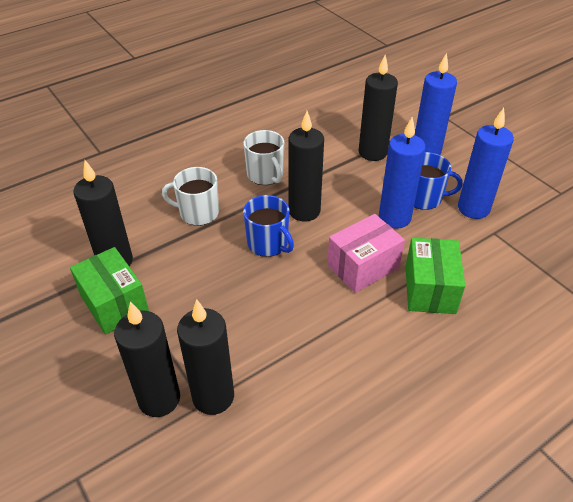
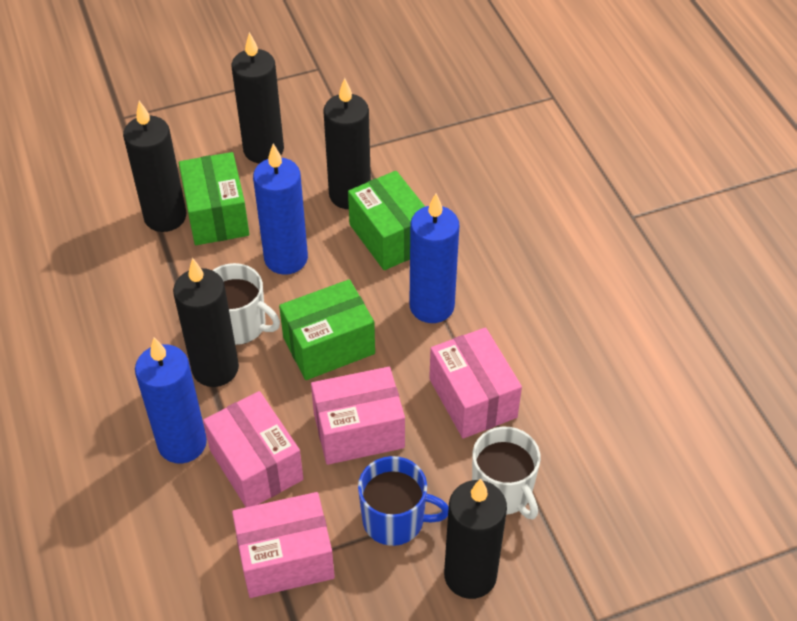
blue mug: 2 -> 1
green box: 2 -> 3
pink box: 1 -> 4

